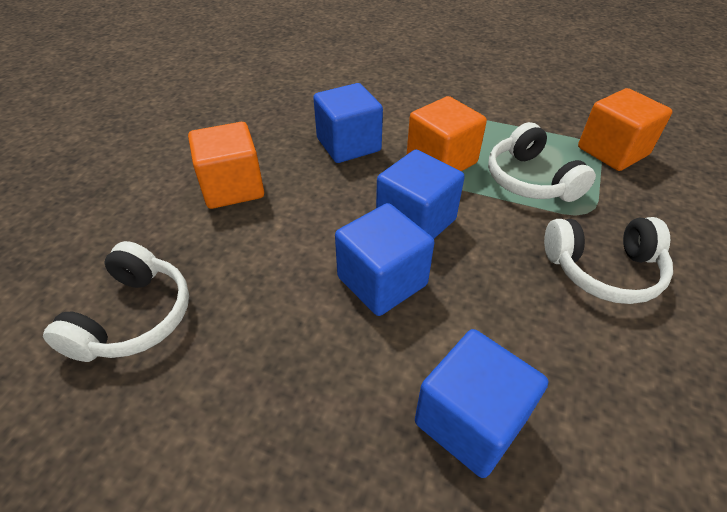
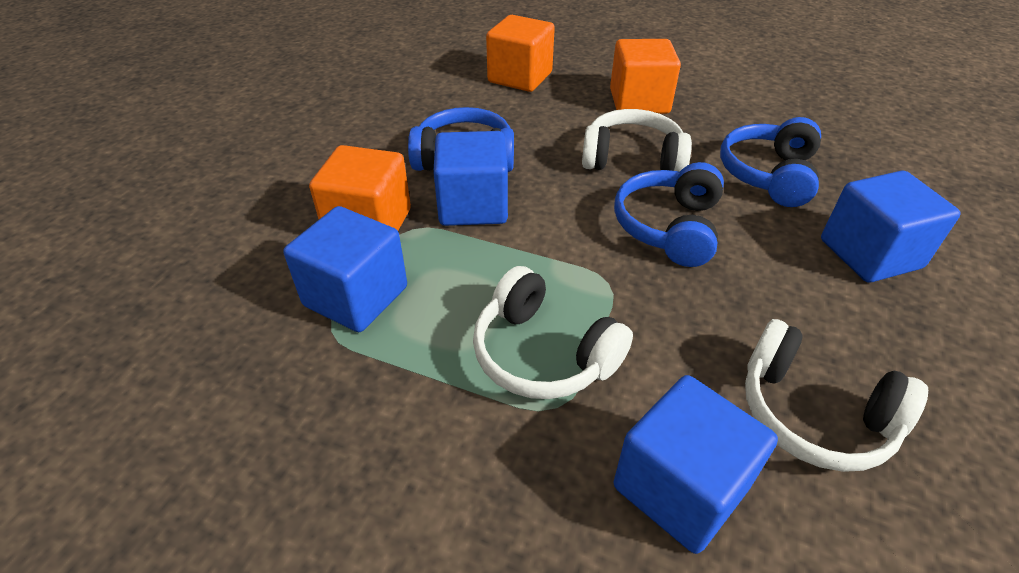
blue headphones: 0 -> 3

